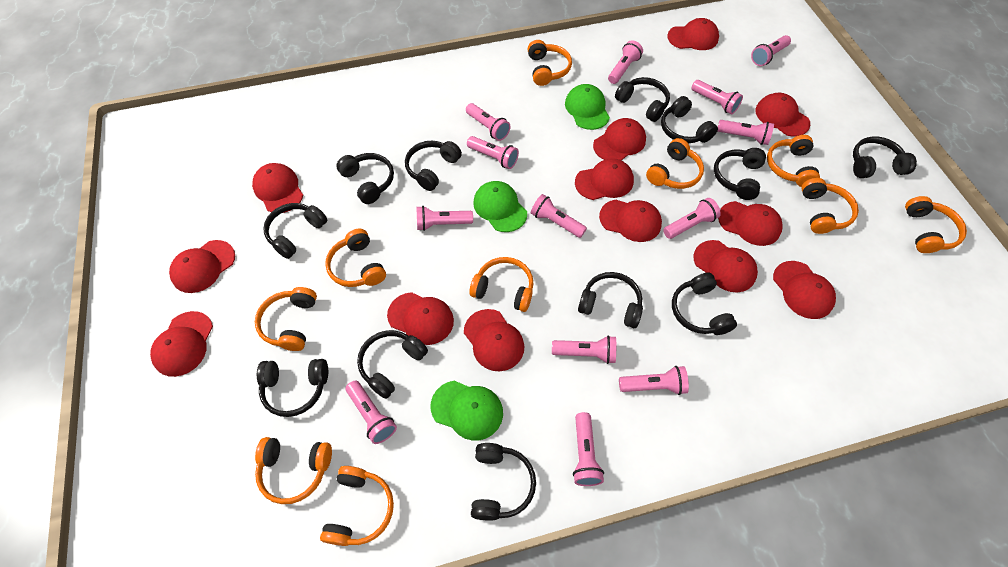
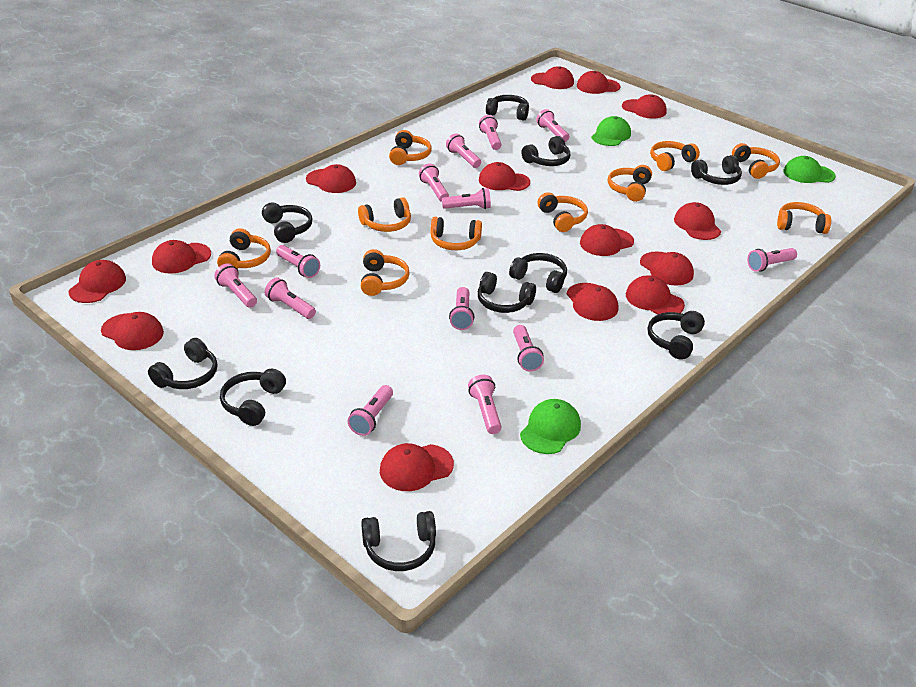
black headphones: 12 -> 10
red cap: 13 -> 14

